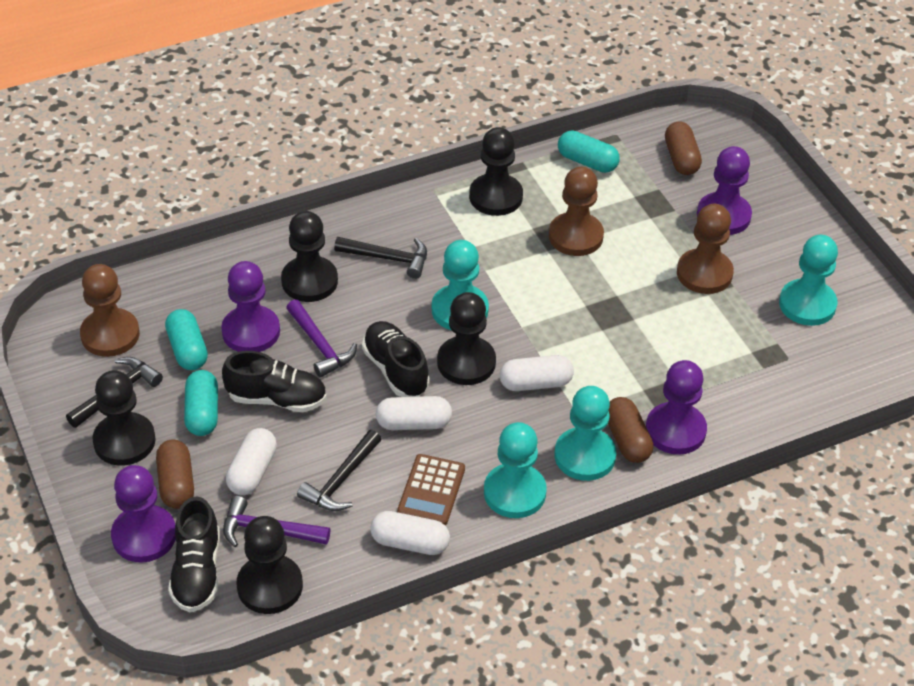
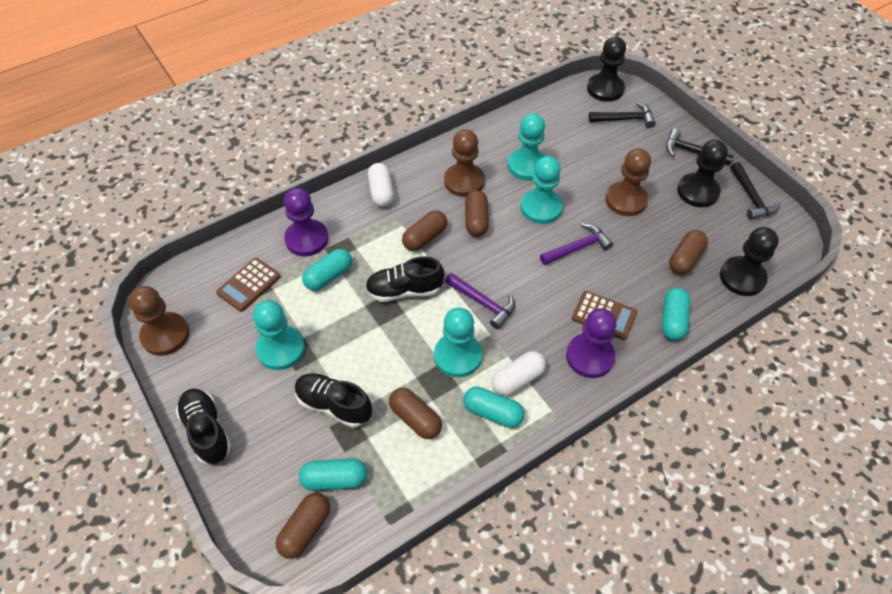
black pawn: 5 -> 3
brown calculator: 1 -> 2
brown capsule: 3 -> 5
purple pawn: 4 -> 2
turquoise capsule: 3 -> 4
white capsule: 4 -> 2

